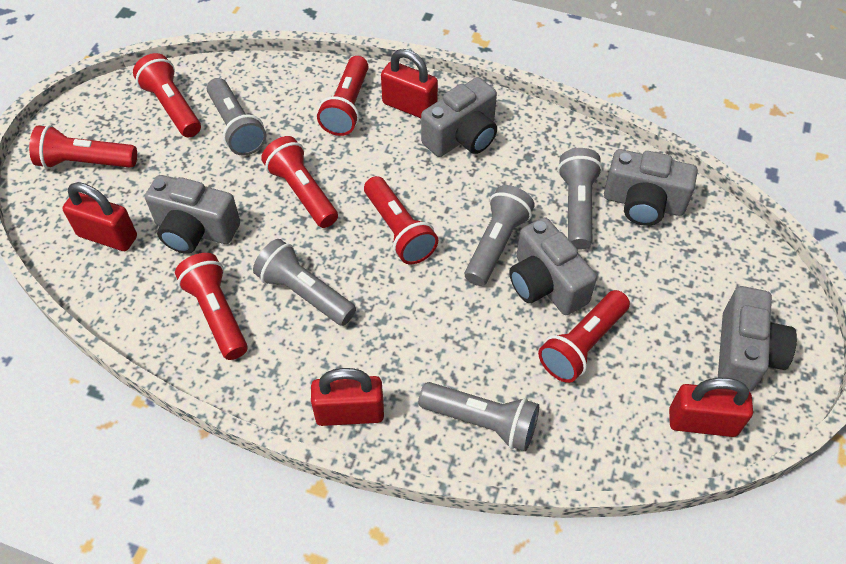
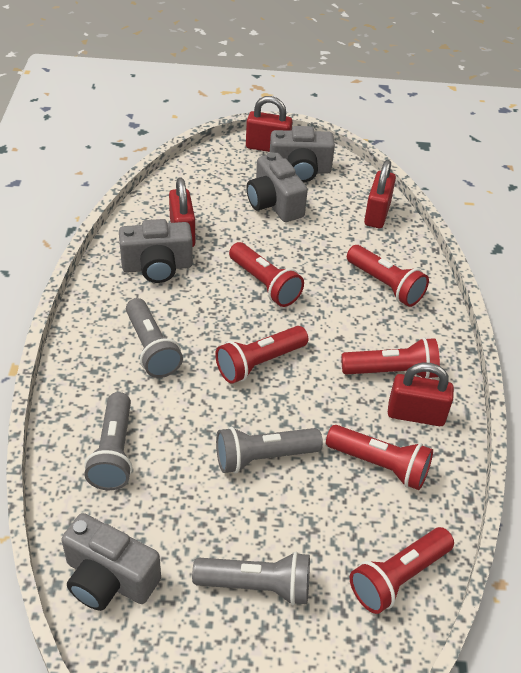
grey camera: 5 -> 4
grey flashlight: 5 -> 4
red flashlight: 7 -> 6

